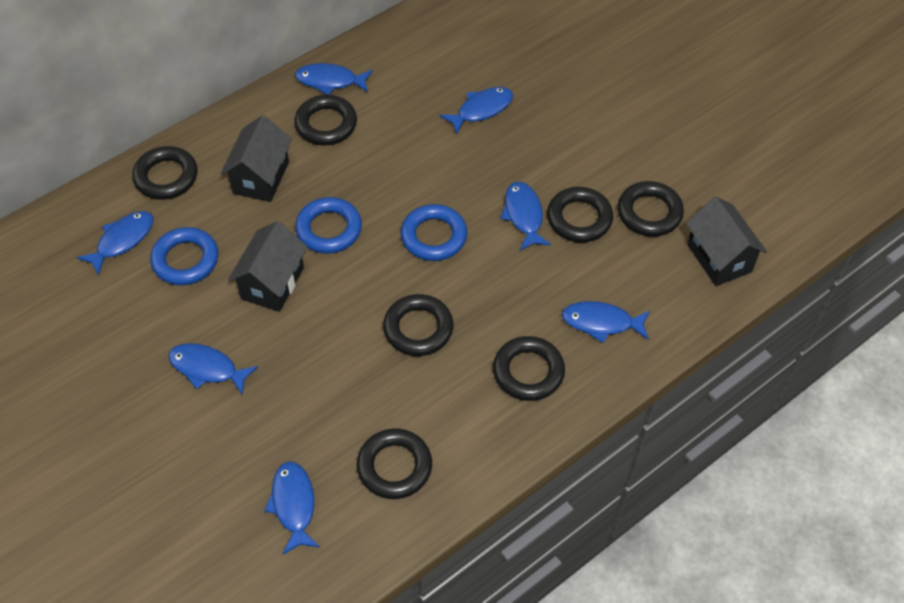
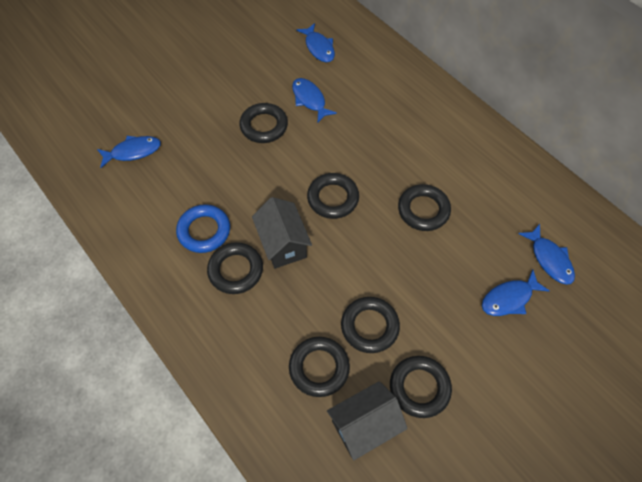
black house: 3 -> 2
blue fish: 7 -> 5
blue ring: 3 -> 1

